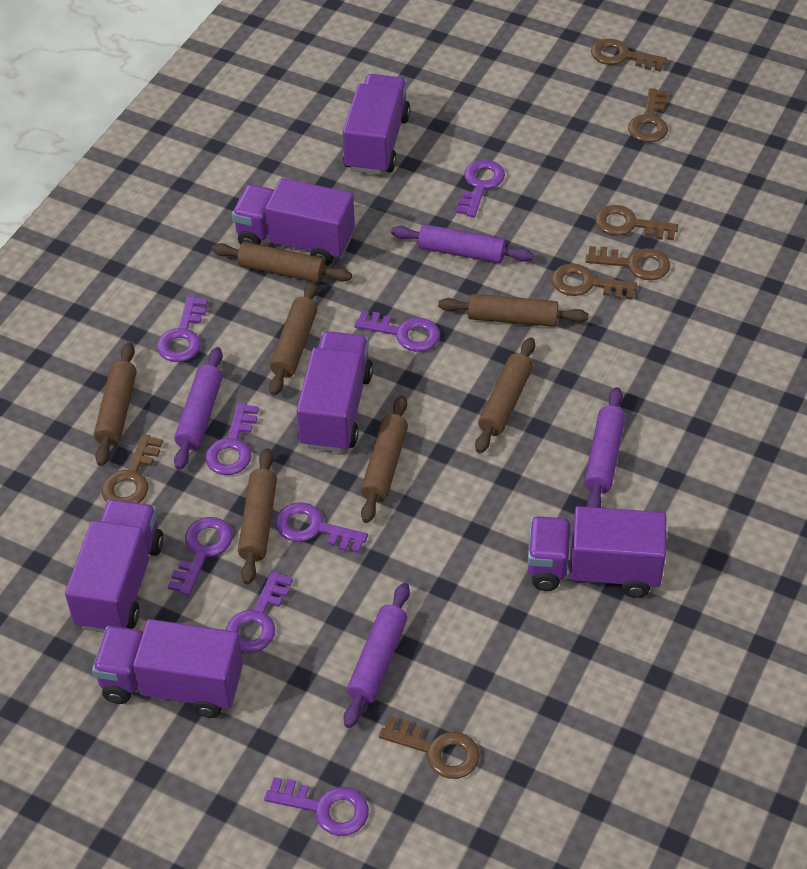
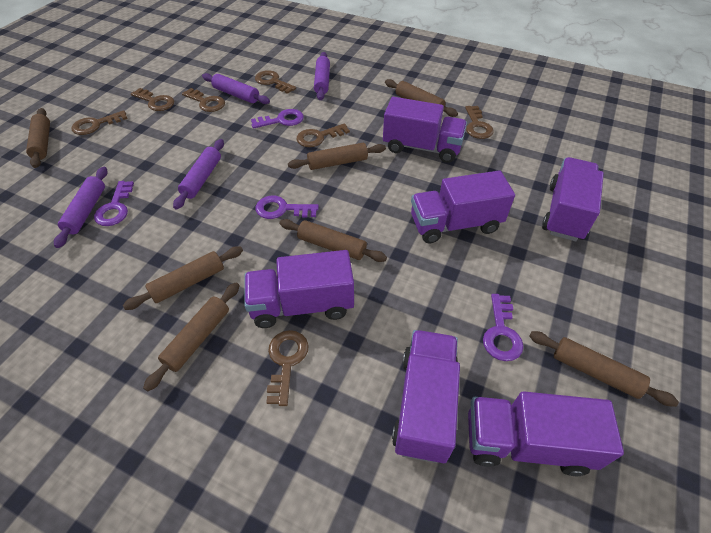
purple key: 8 -> 4

